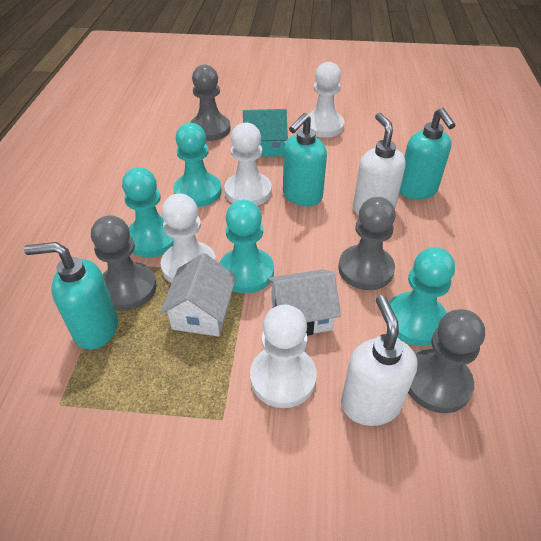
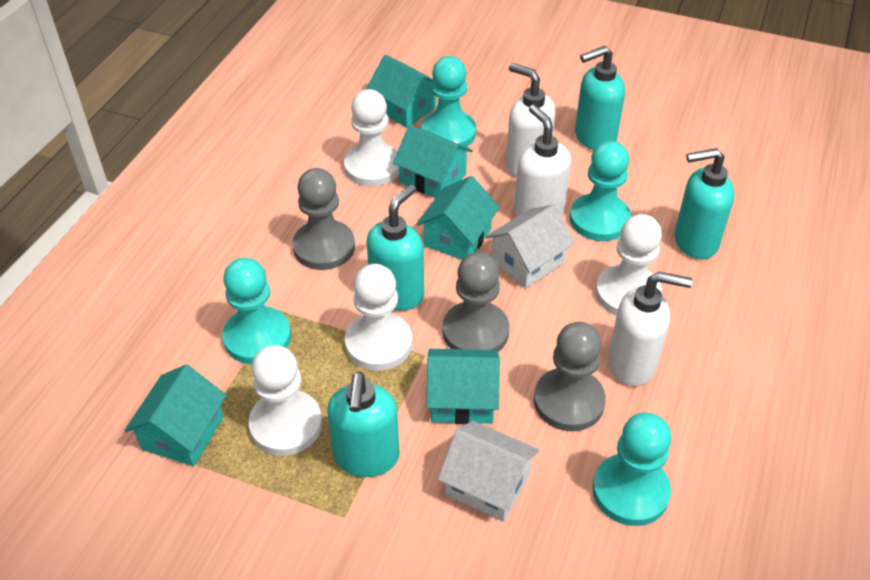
grey pawn: 4 -> 3
turquoise house: 1 -> 5
turquoise soap dispenser: 3 -> 4
white soap dispenser: 2 -> 3

